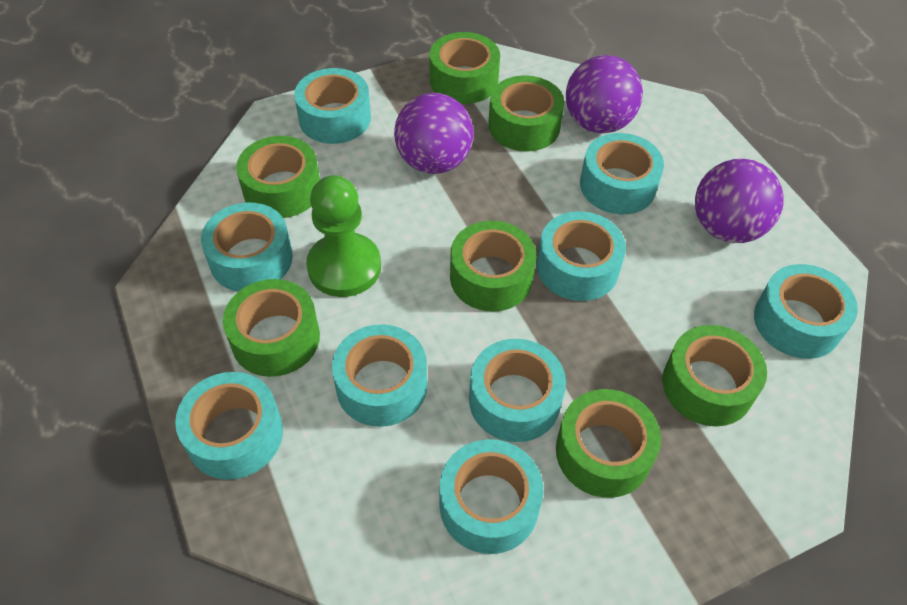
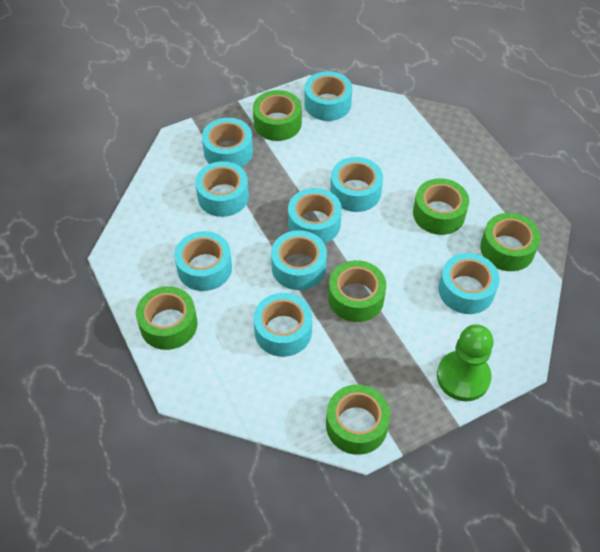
green tape: 7 -> 6
purple ball: 3 -> 0

